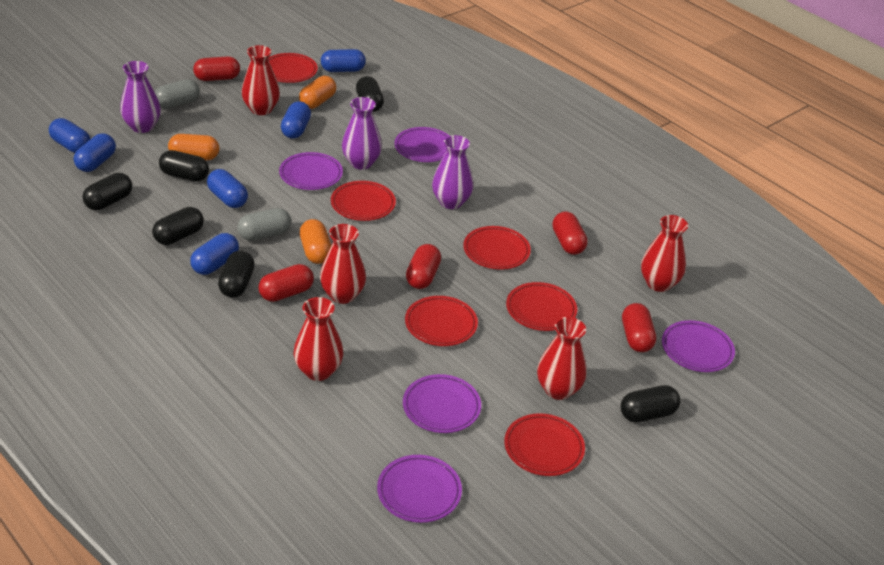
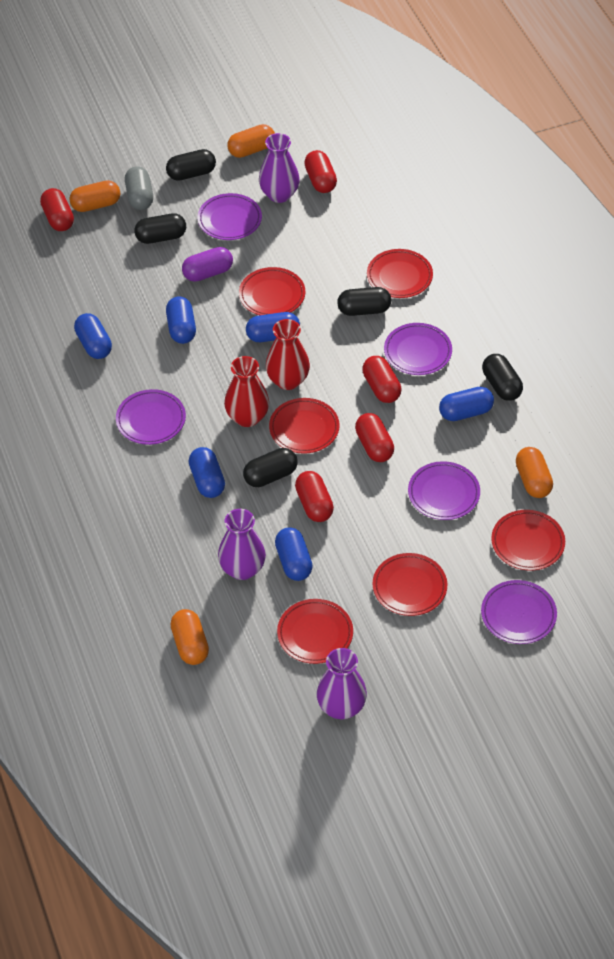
black capsule: 6 -> 5
grey capsule: 2 -> 1
orange capsule: 3 -> 4
purple capsule: 0 -> 1
red vase: 5 -> 2

